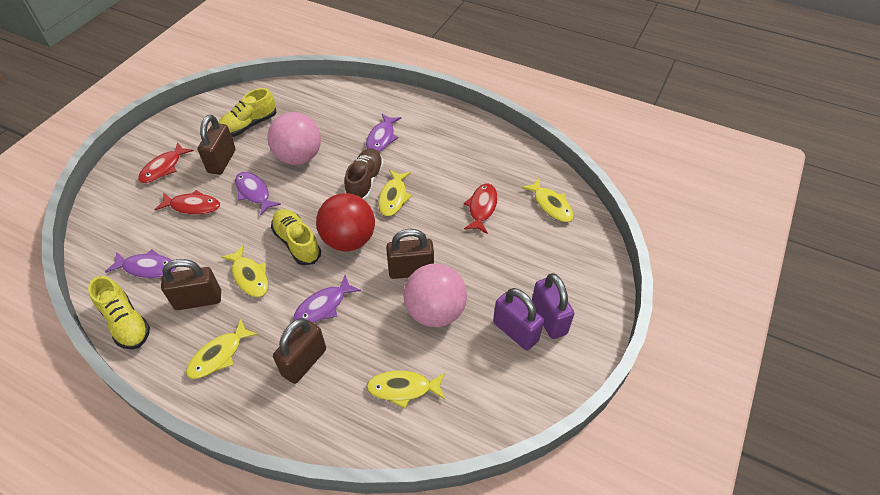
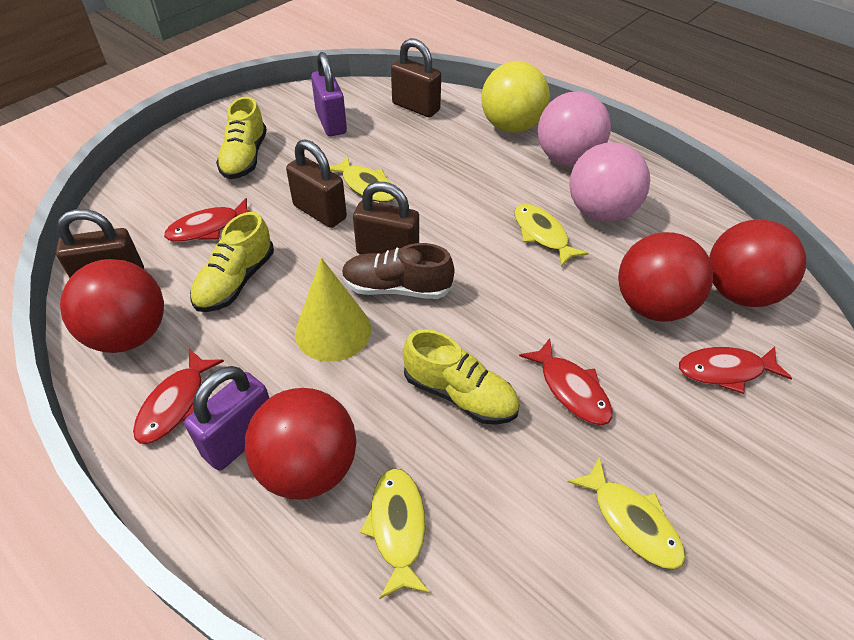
purple fish: 4 -> 0
red ball: 1 -> 4
red fish: 3 -> 4
yellow ball: 0 -> 1
yellow cone: 0 -> 1
yellow fish: 5 -> 4

